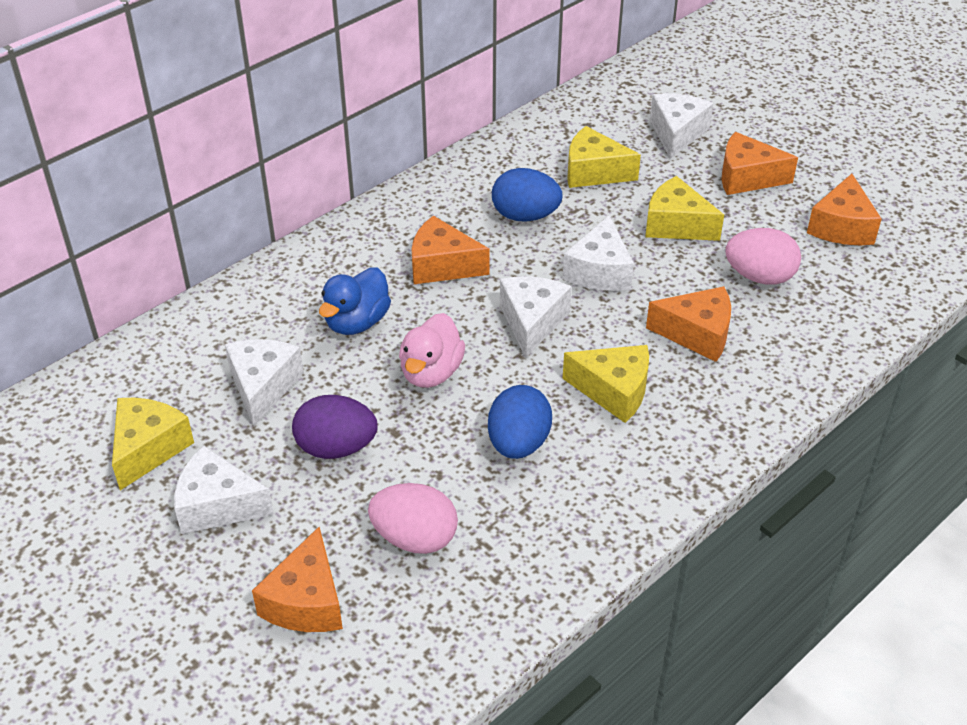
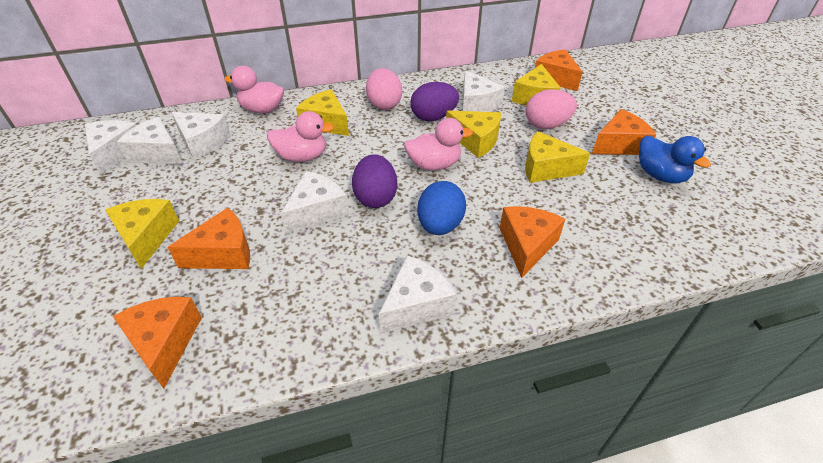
blue egg: 2 -> 1
pink duck: 1 -> 3
purple egg: 1 -> 2
white cheese: 5 -> 6
yellow cheese: 4 -> 5

